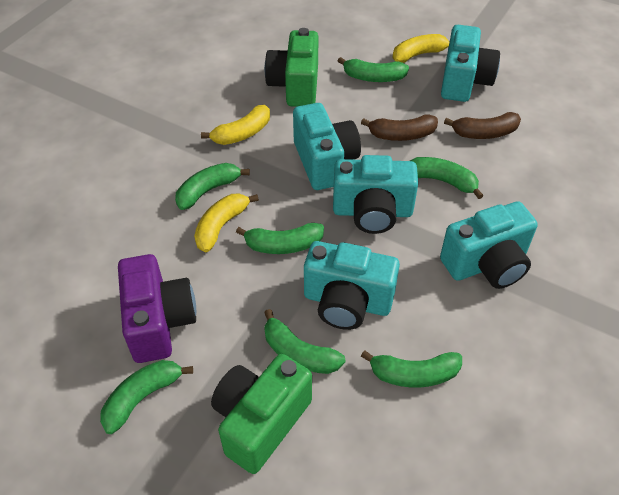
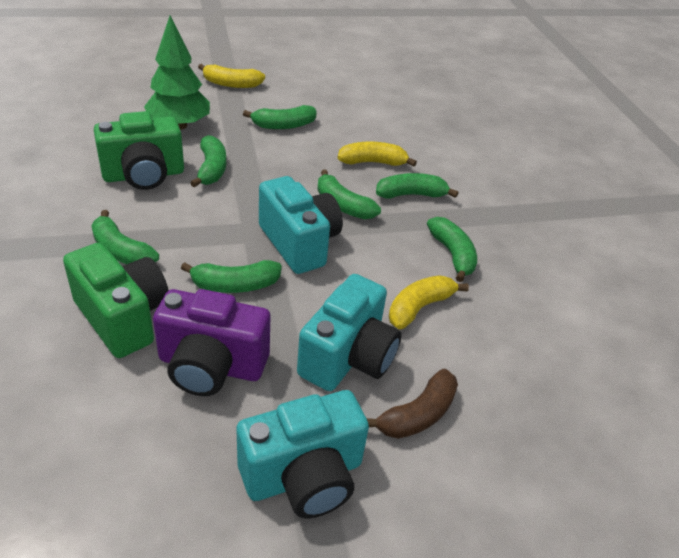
brown banana: 2 -> 1
green tree: 0 -> 1
turquoise camera: 5 -> 3

